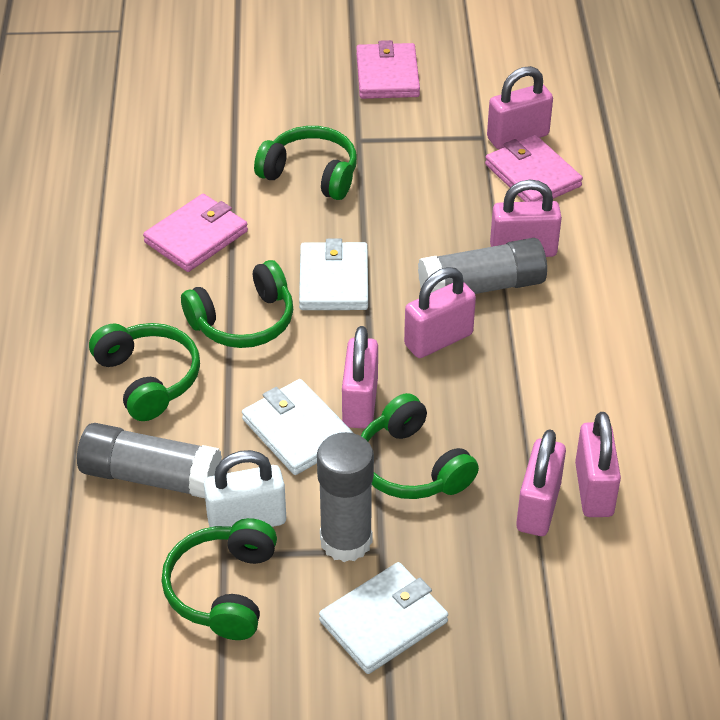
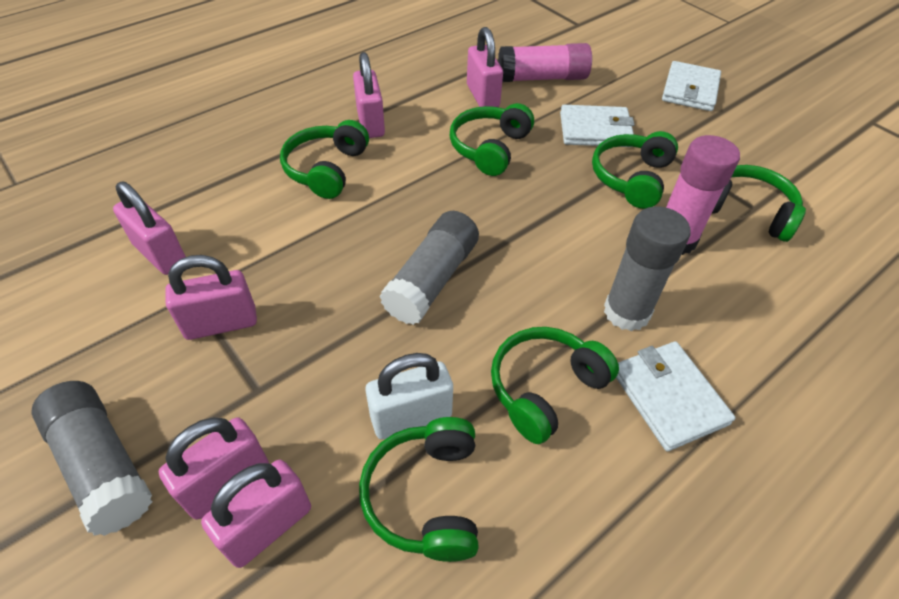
green headphones: 5 -> 6
pink glue stick: 0 -> 2
pink wallet: 3 -> 0

